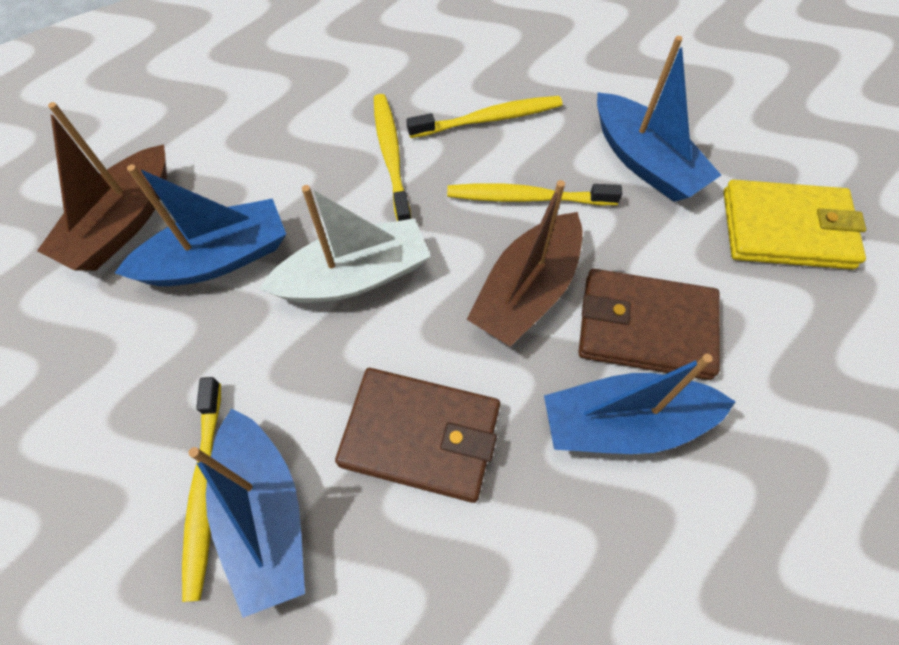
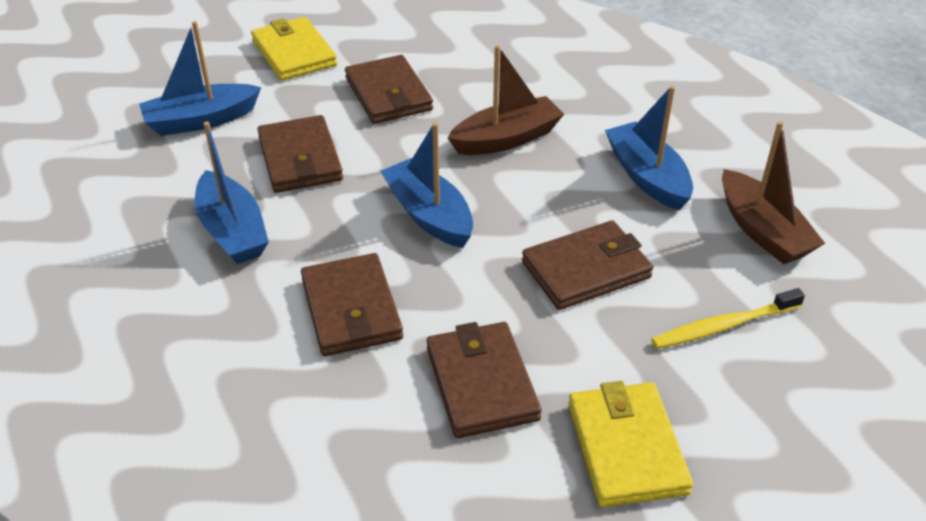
brown wallet: 2 -> 5
white boat: 1 -> 0
yellow toothbrush: 4 -> 1
yellow wallet: 1 -> 2

